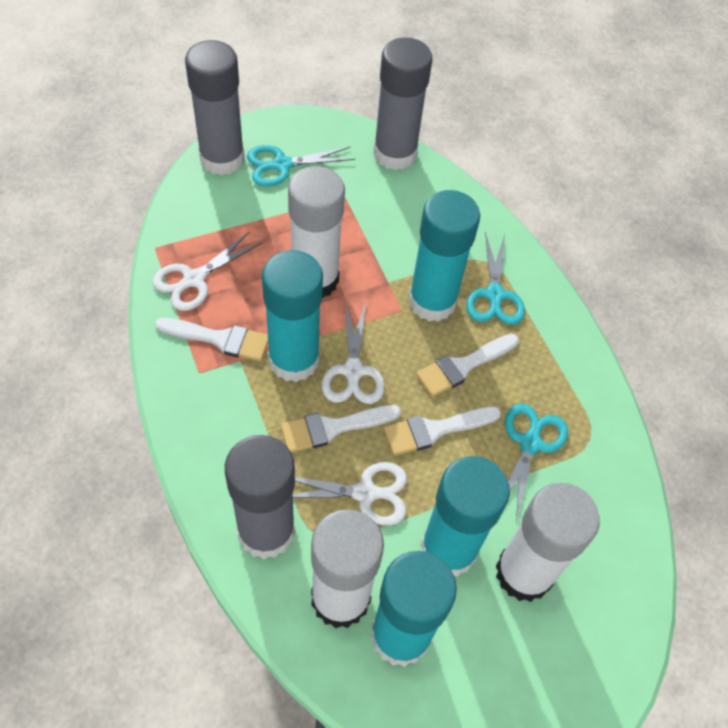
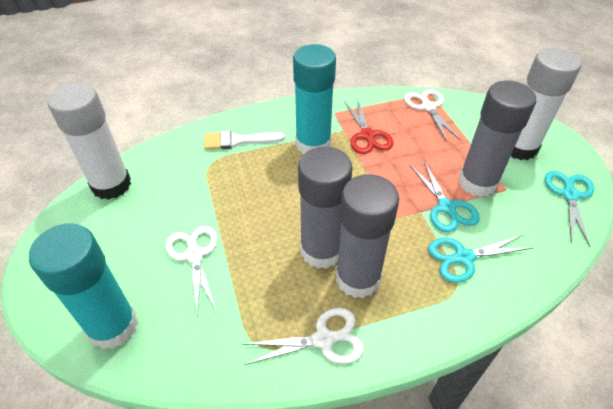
red scissors: 0 -> 1
turquoise glue stick: 4 -> 2
white brush: 4 -> 1
white glue stick: 3 -> 2

